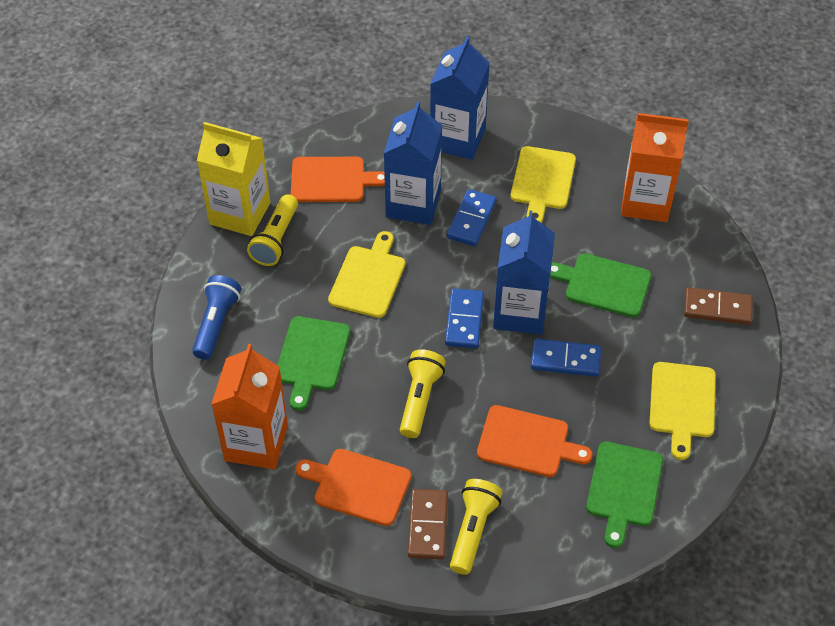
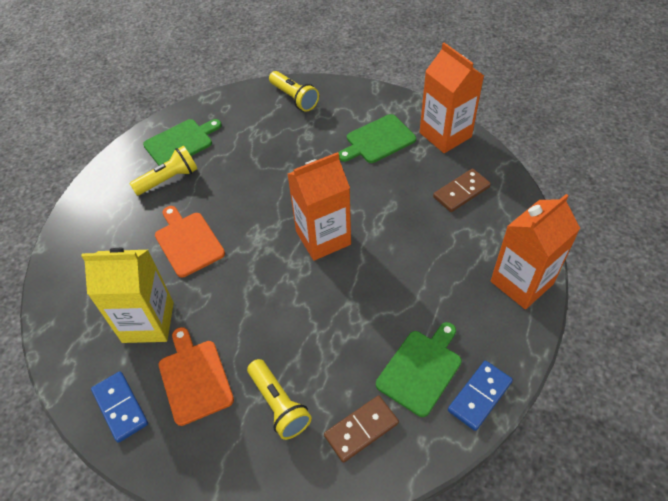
blue carton: 3 -> 0
blue domino: 3 -> 2
blue flashlight: 1 -> 0
orange carton: 2 -> 3
orange cutting board: 3 -> 2
yellow cutting board: 3 -> 0

